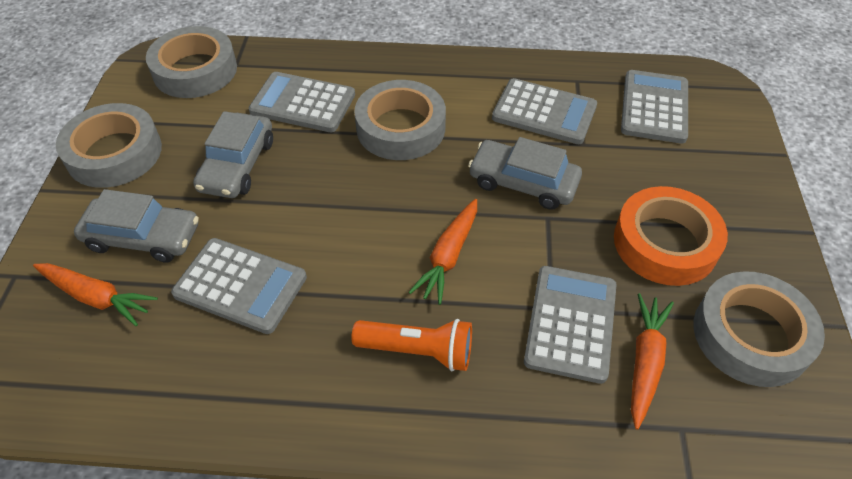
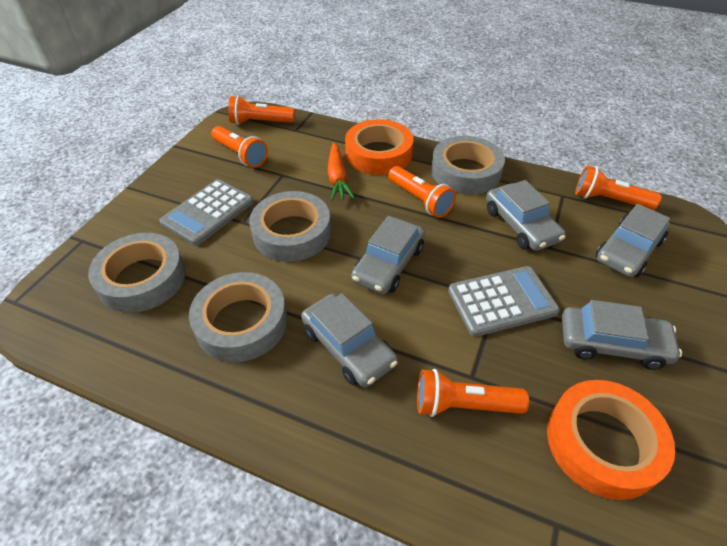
grey calculator: 5 -> 2
grey car: 3 -> 5
orange carrot: 3 -> 1
orange flashlight: 1 -> 5
orange tape: 1 -> 2

